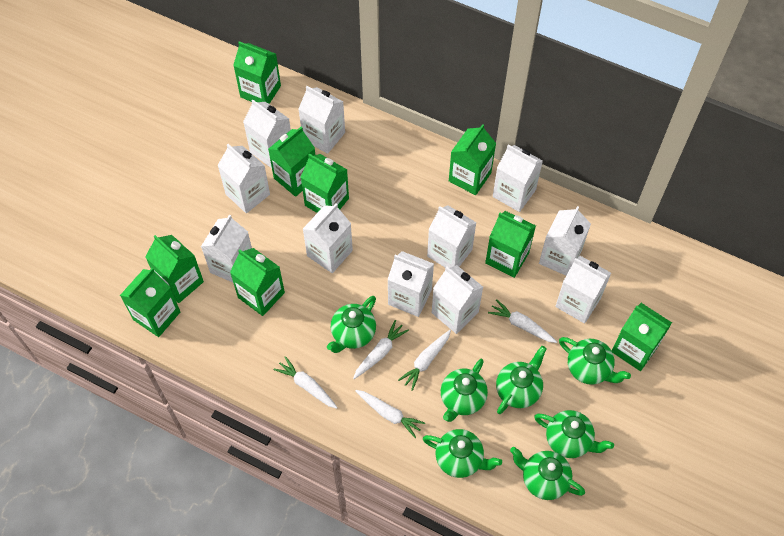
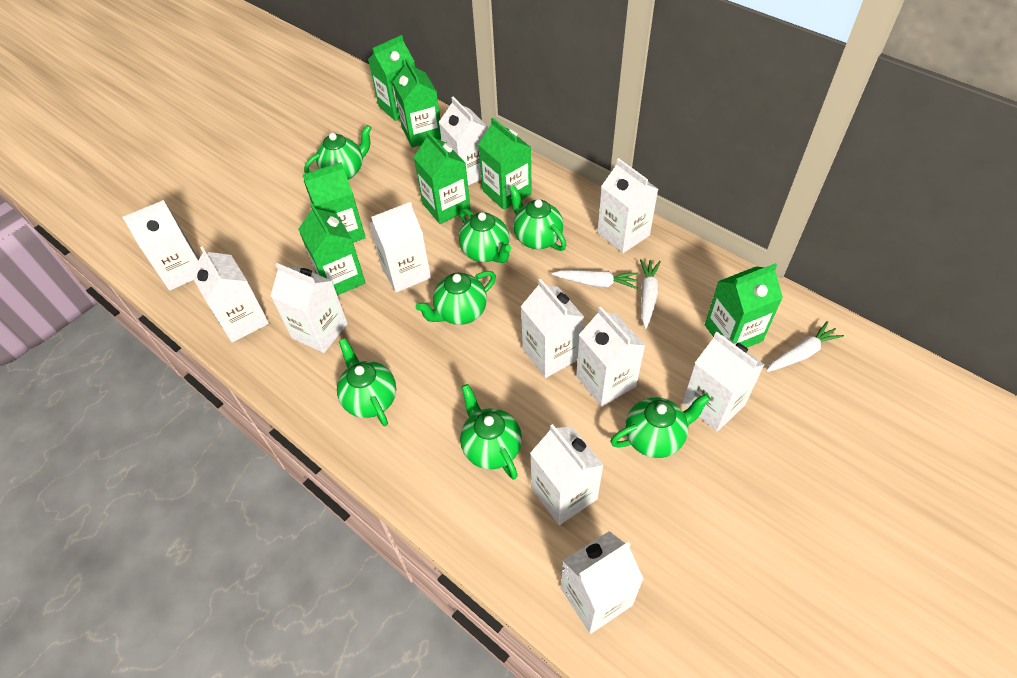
green carton: 9 -> 7
white carrot: 5 -> 3

